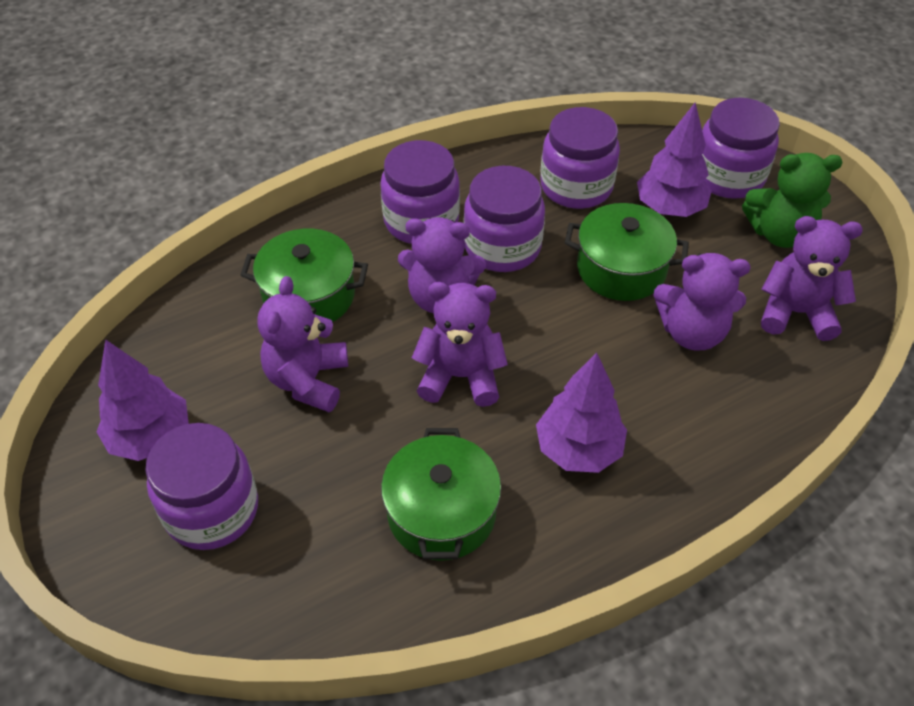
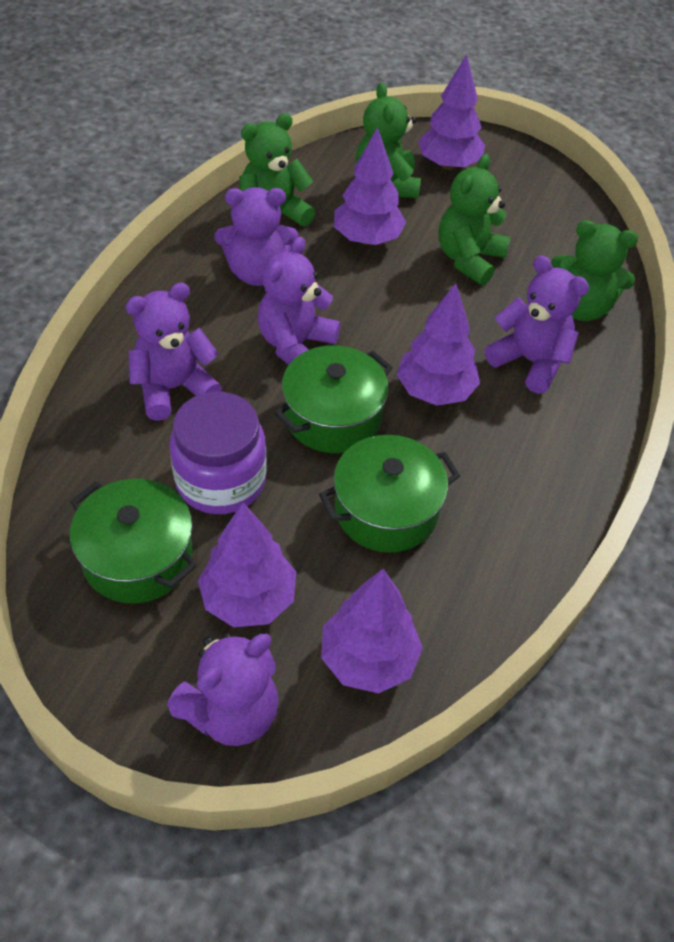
green teddy bear: 1 -> 4
purple jar: 5 -> 1
purple tree: 3 -> 5

